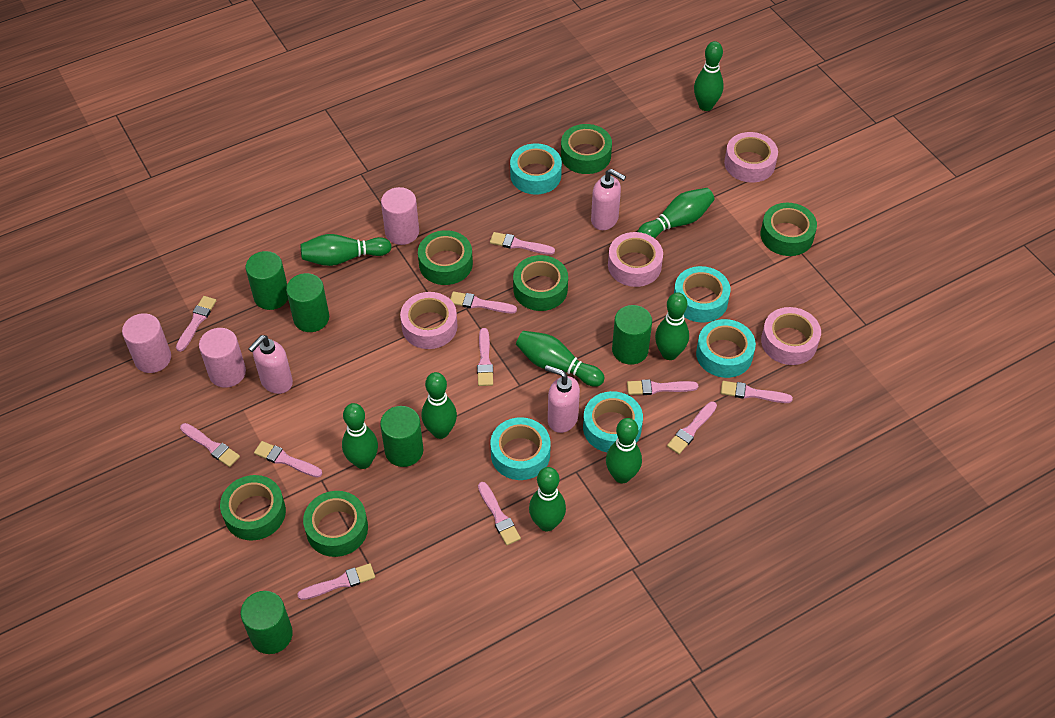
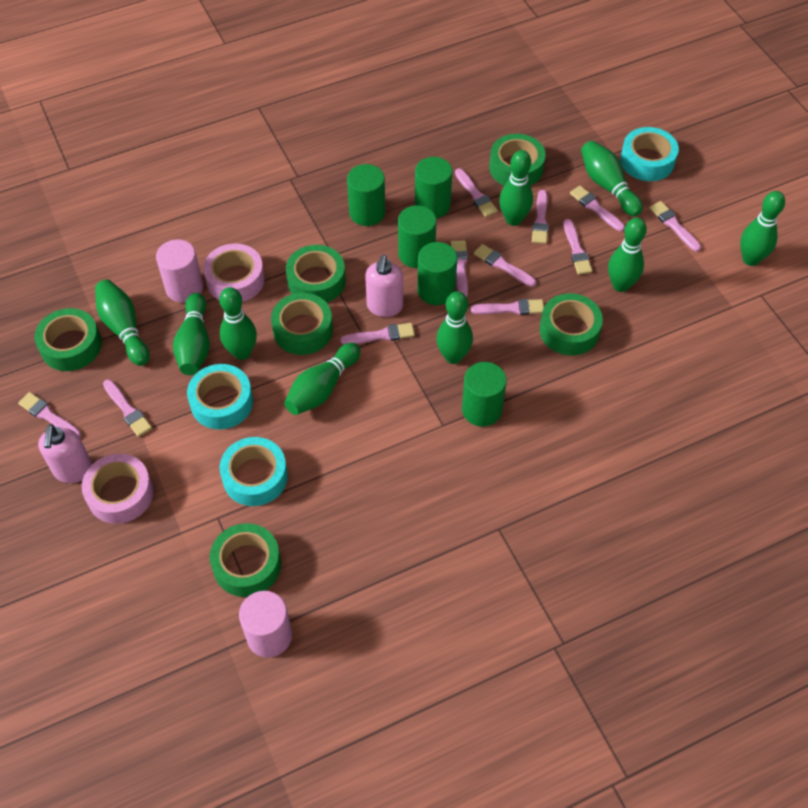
pink cylinder: 3 -> 2
pink soap dispenser: 3 -> 2
pink tape: 4 -> 2
turquoise tape: 5 -> 3

